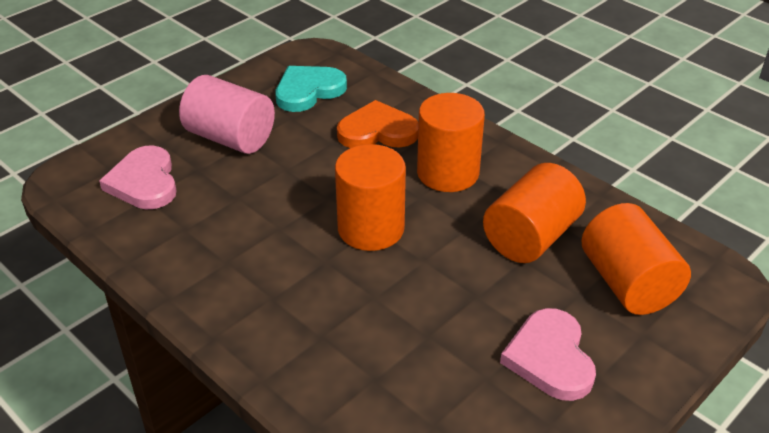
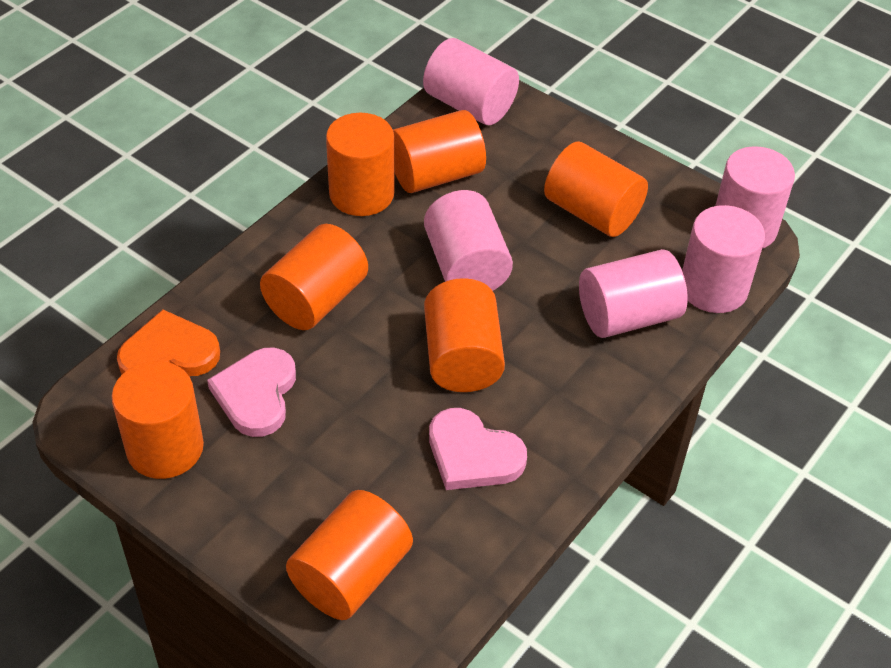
orange cylinder: 4 -> 7
pink cylinder: 1 -> 5
turquoise heart: 1 -> 0

